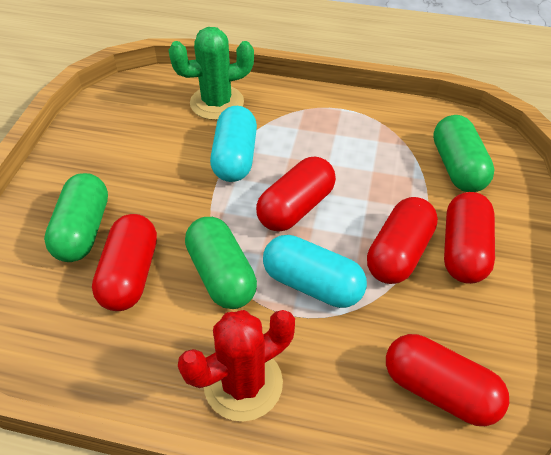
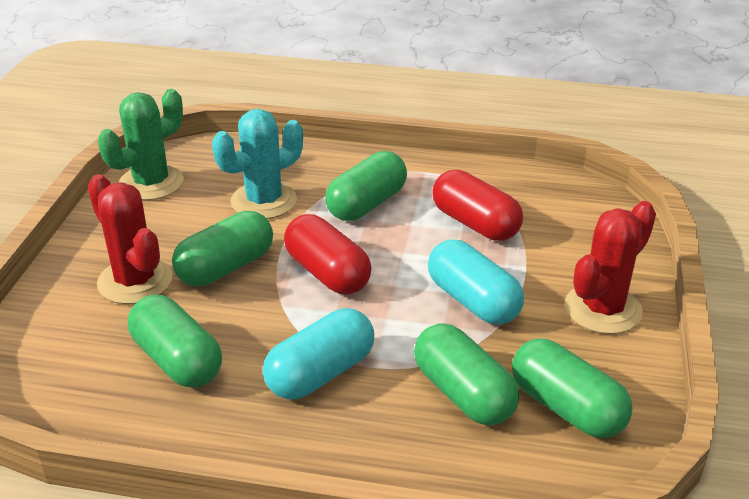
green capsule: 3 -> 5
red cactus: 1 -> 2
red capsule: 5 -> 2
turquoise cactus: 0 -> 1

